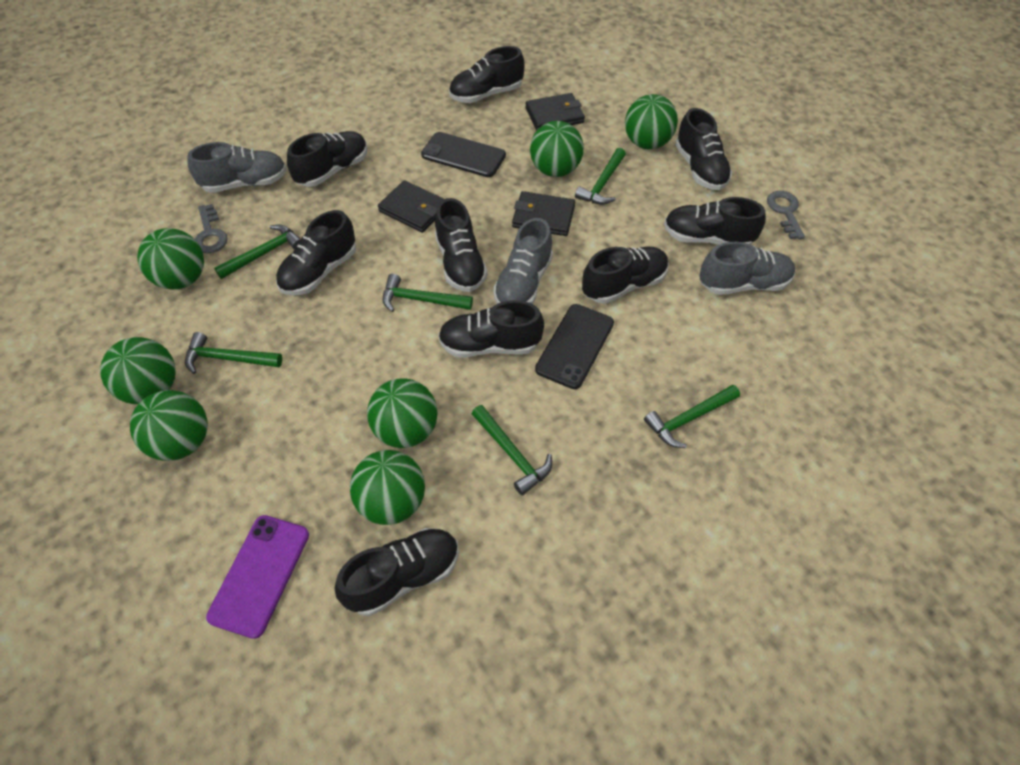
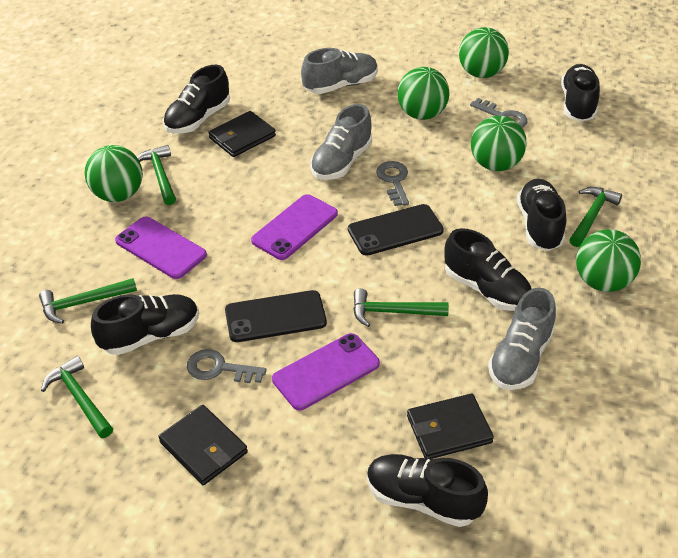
black shoe: 9 -> 6
green ball: 7 -> 5
green hammer: 6 -> 5
grey key: 2 -> 3
purple phone: 1 -> 3

